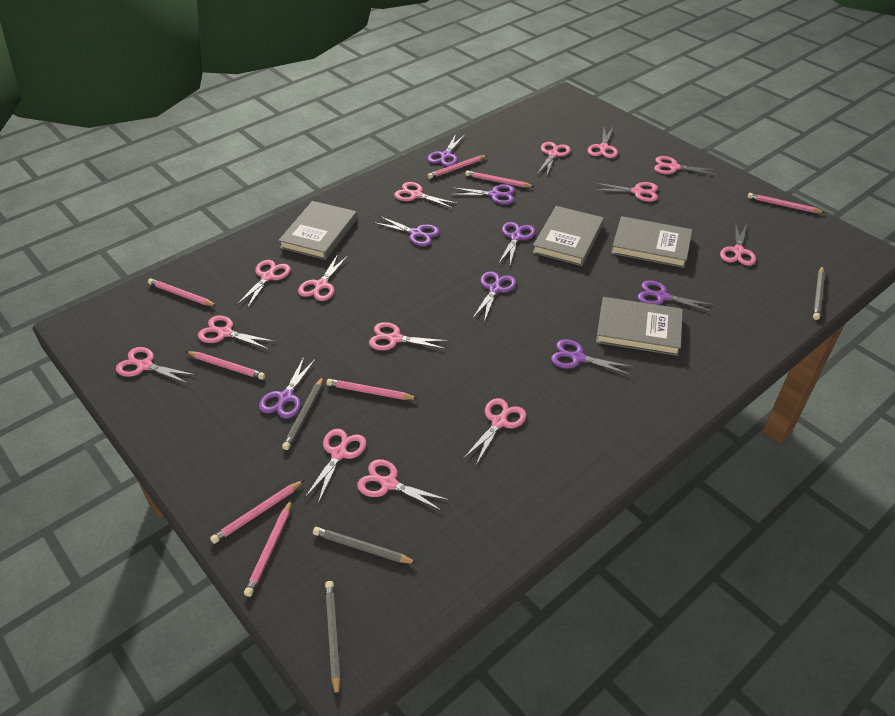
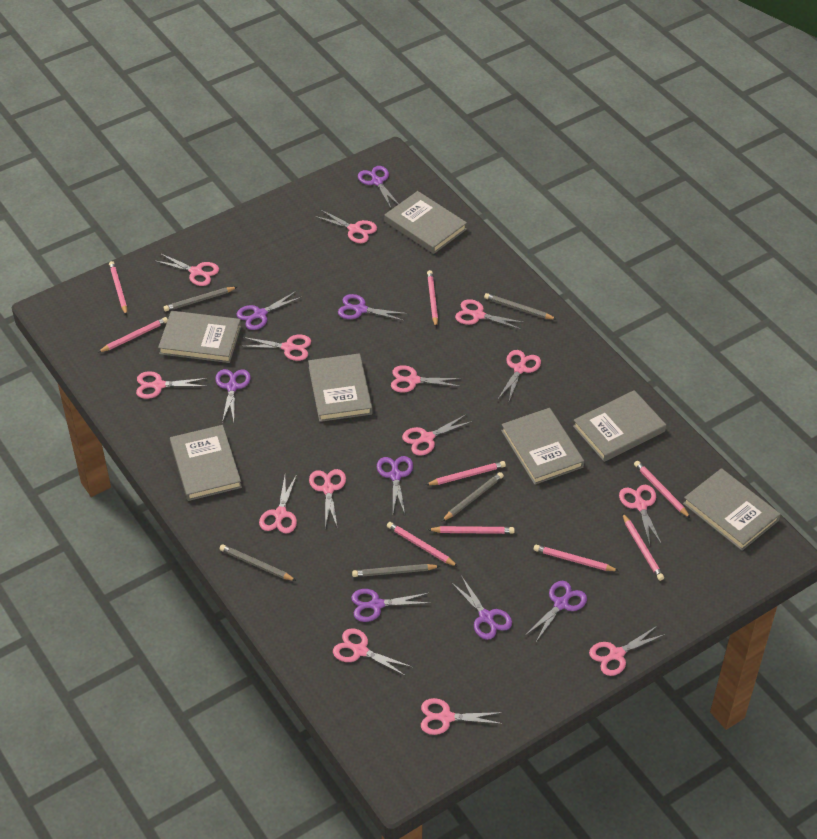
grey book: 4 -> 7
grey pencil: 4 -> 5
pink pencil: 8 -> 9

